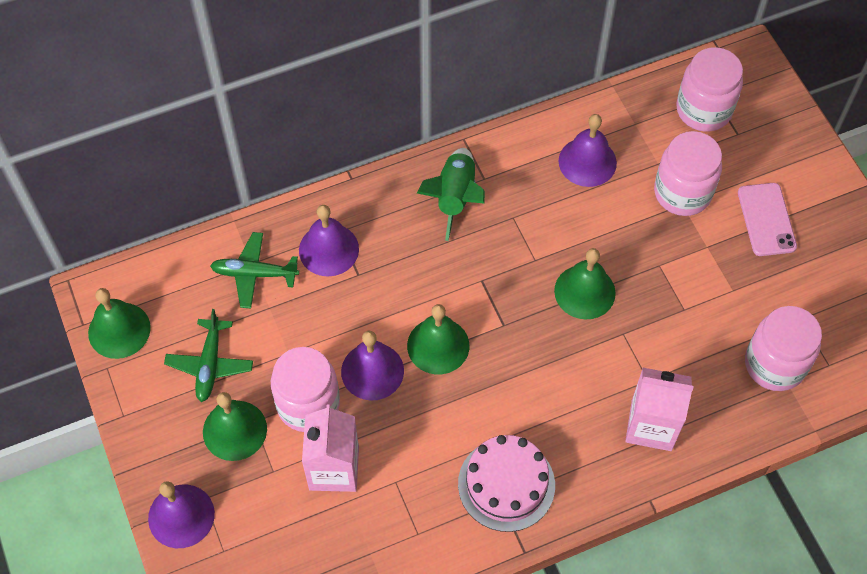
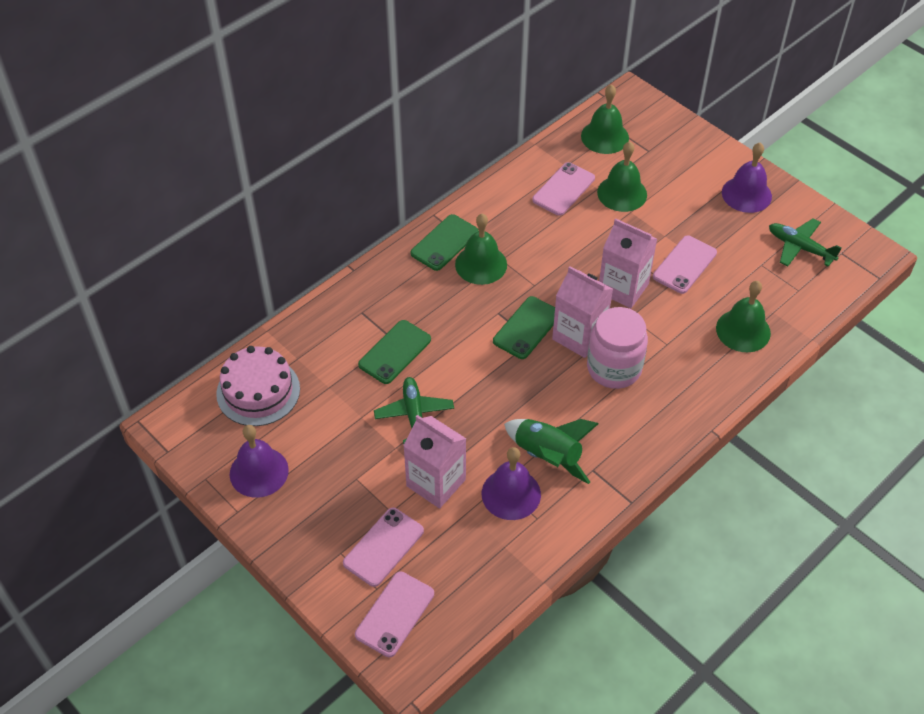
green phone: 0 -> 3
pink carton: 2 -> 3
pink jar: 4 -> 1
pink phone: 1 -> 4
purple bell: 4 -> 3

